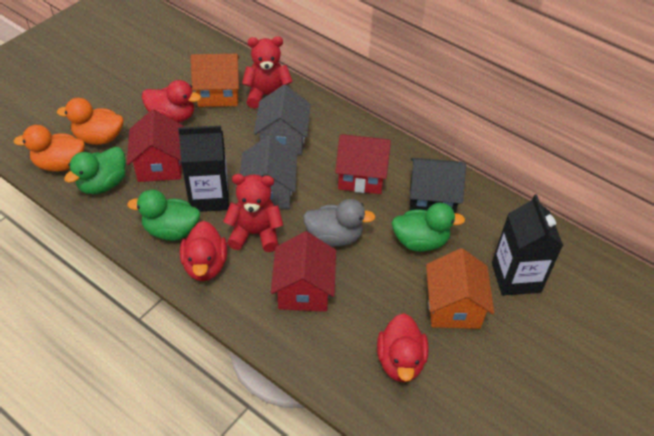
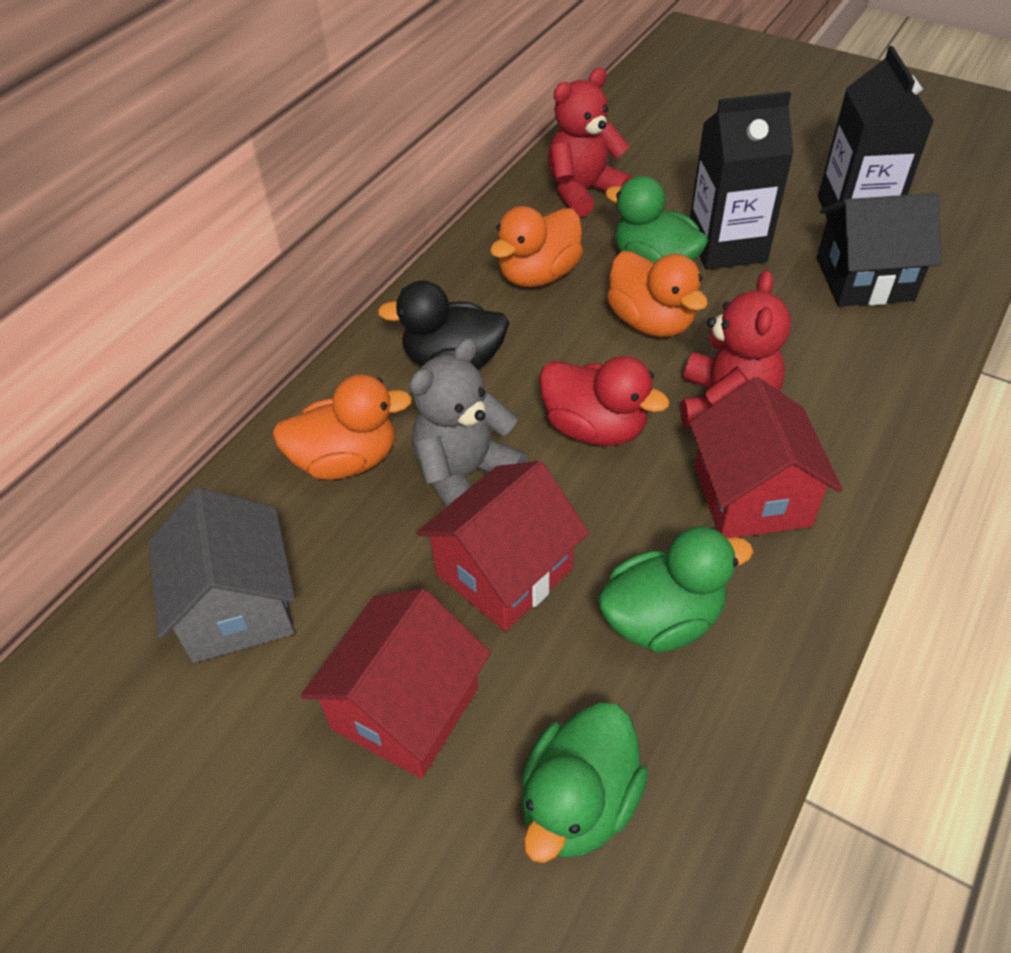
black duck: 0 -> 1
grey duck: 1 -> 0
grey house: 2 -> 1
grey teddy bear: 0 -> 1
orange duck: 2 -> 3
orange house: 2 -> 0
red duck: 3 -> 1

